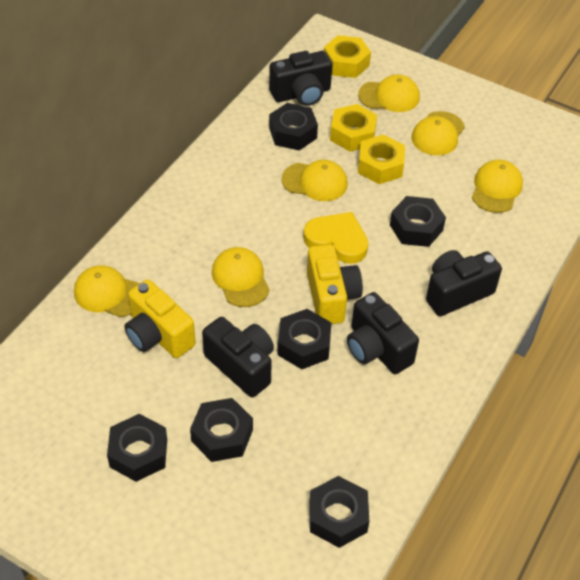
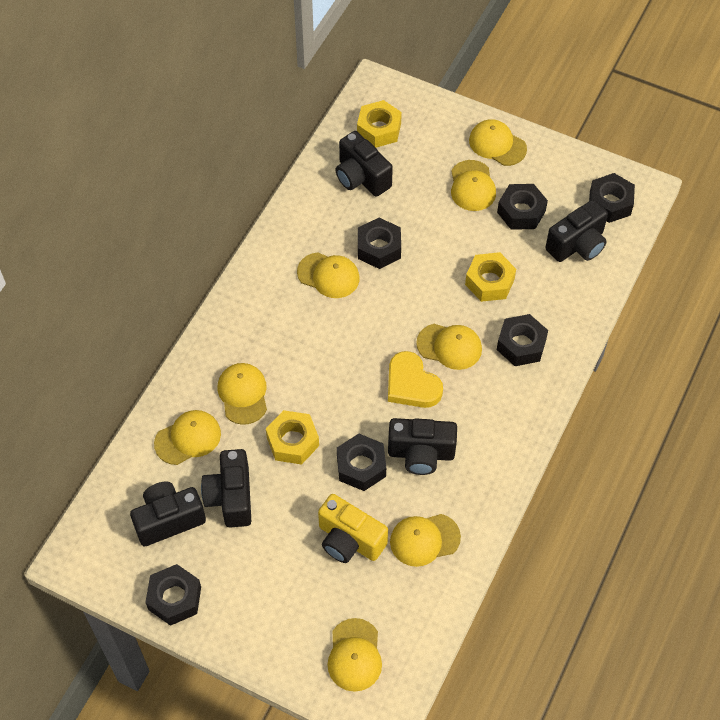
black camera: 4 -> 5
yellow camera: 2 -> 1
yellow cap: 6 -> 8

